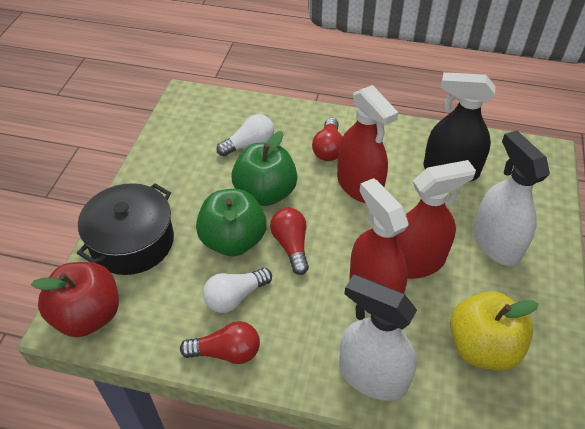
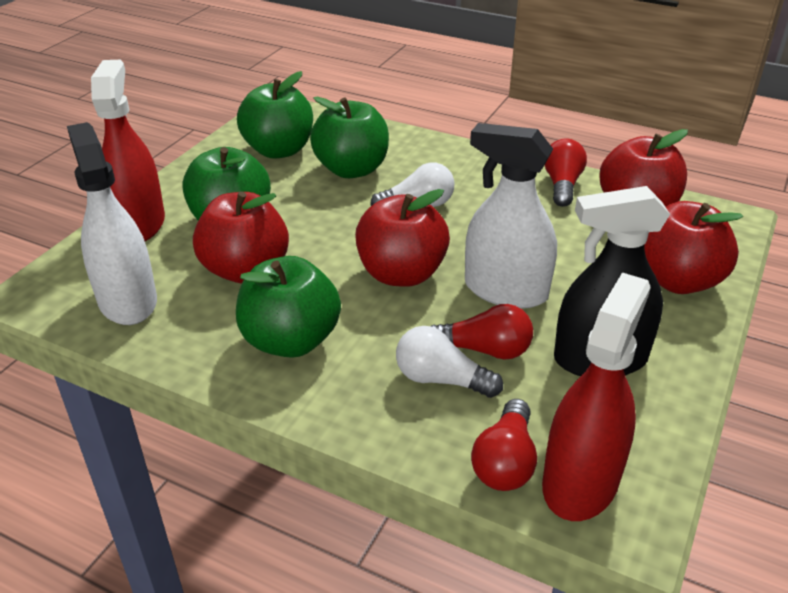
black pot: 1 -> 0
green apple: 2 -> 4
red apple: 1 -> 4
red spray bottle: 3 -> 2
yellow apple: 1 -> 0

